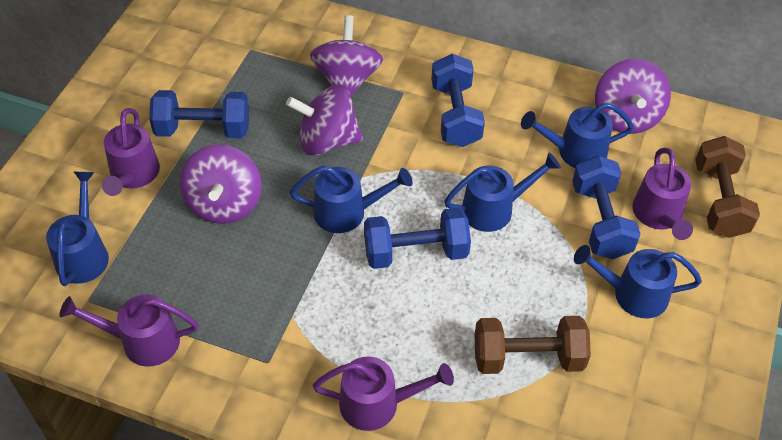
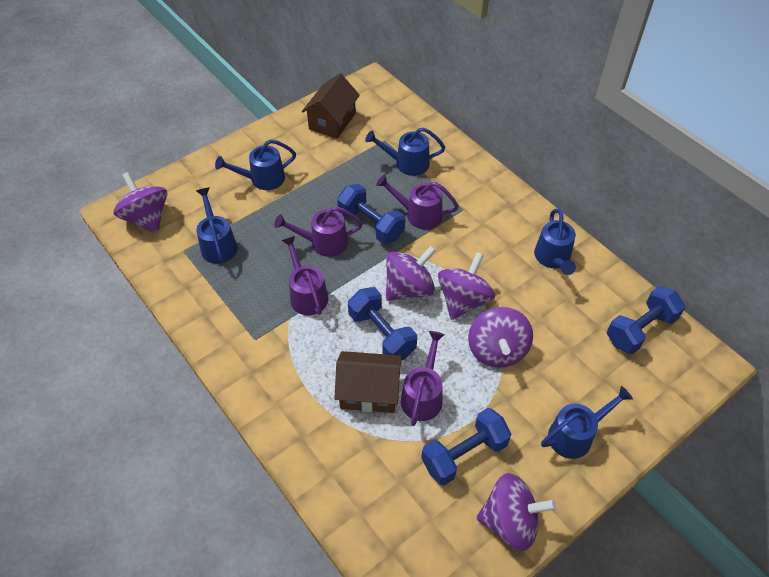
brown dumbbell: 2 -> 0
brown house: 0 -> 2
purple spinning top: 4 -> 5

